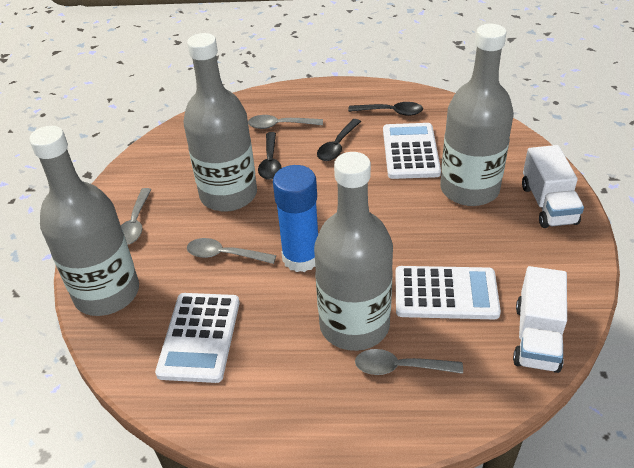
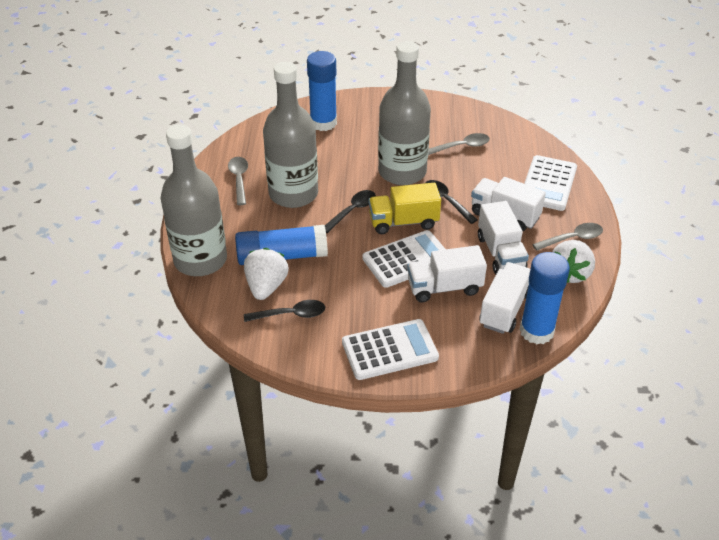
blue glue stick: 1 -> 3
grey bottle: 4 -> 3
grey spoon: 4 -> 3
white strawberry: 0 -> 2
white truck: 2 -> 4
yellow truck: 0 -> 1

